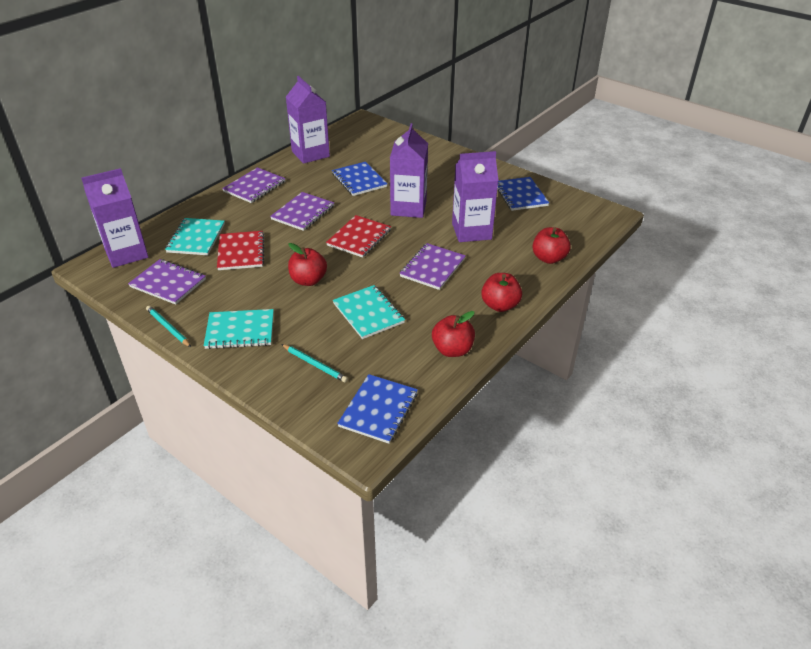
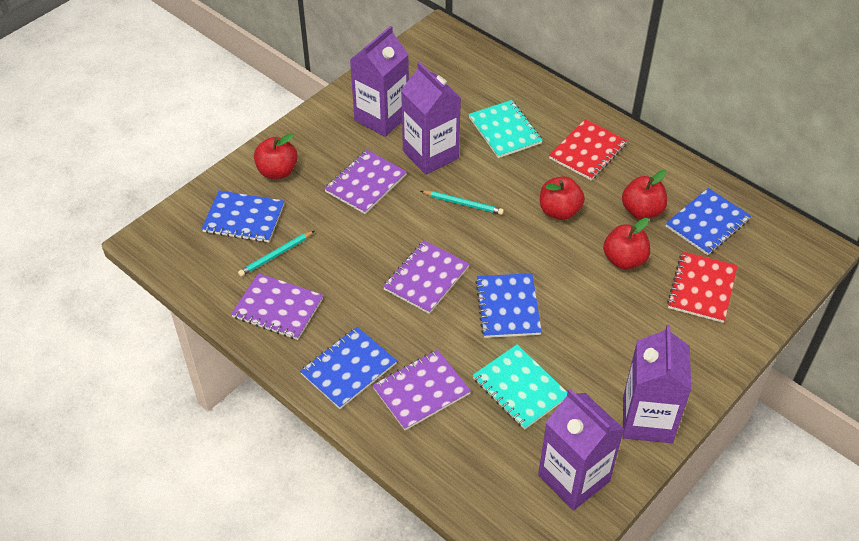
blue notebook: 3 -> 4
turquoise notebook: 3 -> 2

